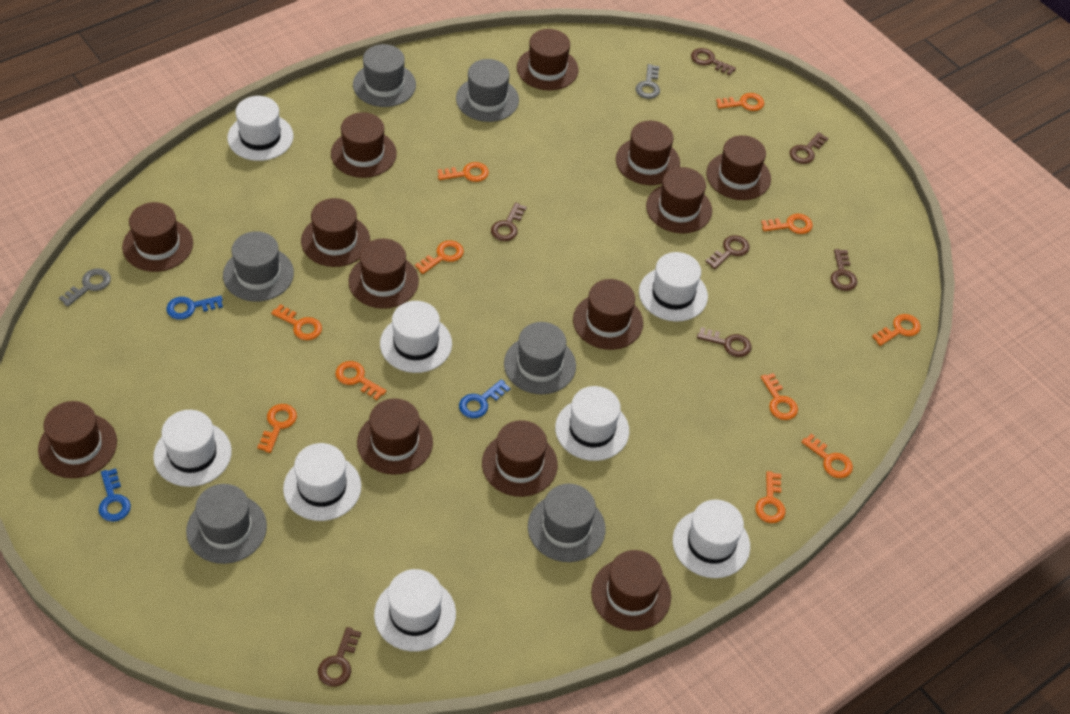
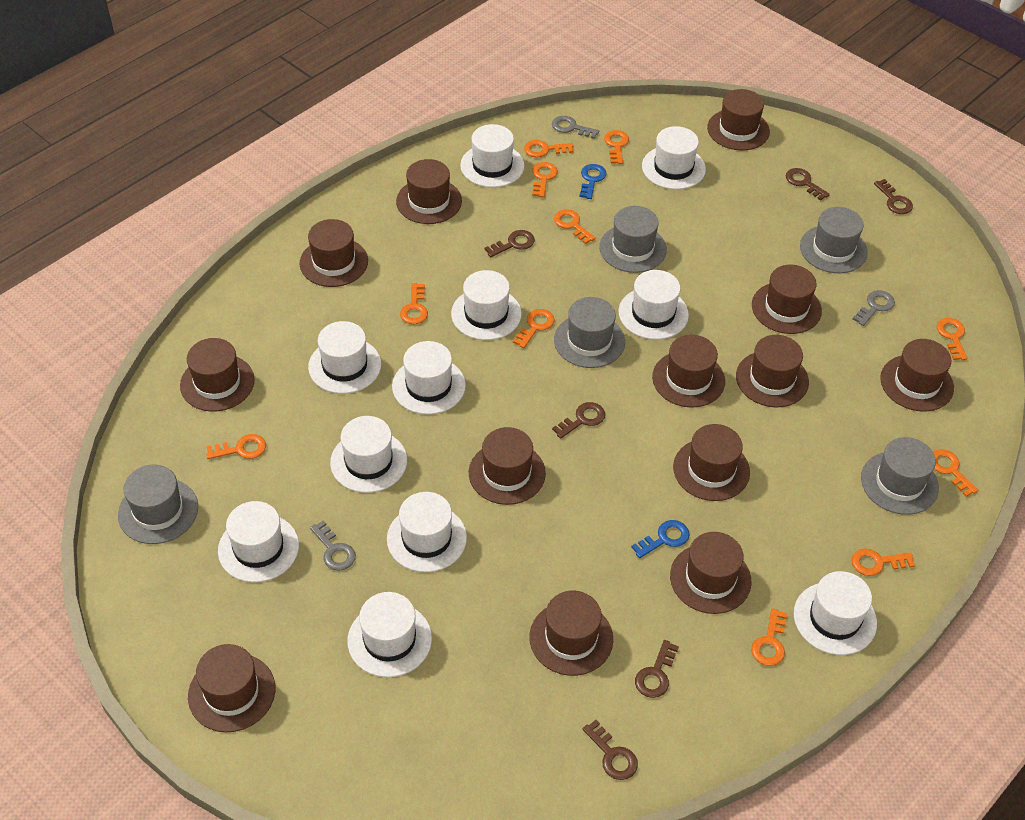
blue key: 3 -> 2
brown key: 7 -> 6
grey hat: 6 -> 5
grey key: 2 -> 3
white hat: 8 -> 11

